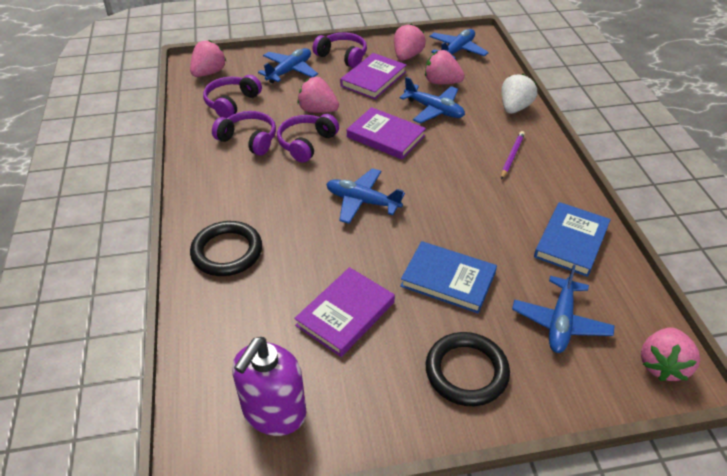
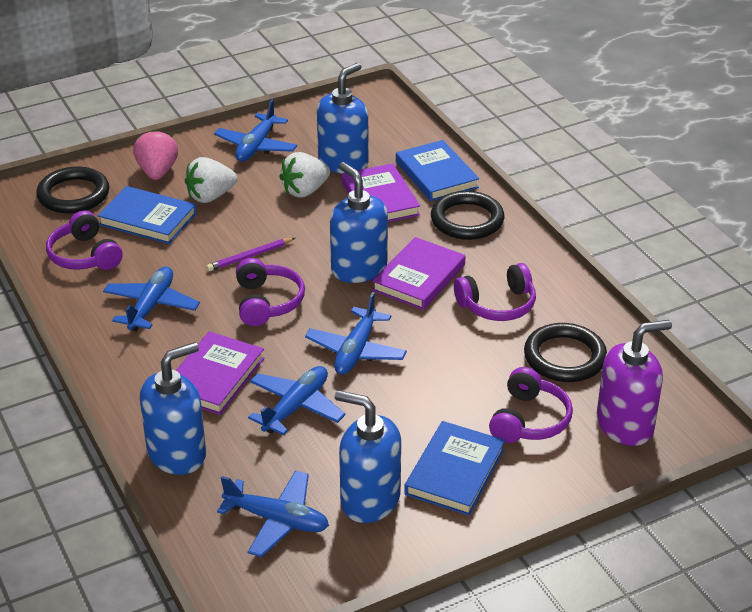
black ring: 2 -> 3
blue book: 2 -> 3
blue soap dispenser: 0 -> 4
pink strawberry: 5 -> 1
white strawberry: 1 -> 2

